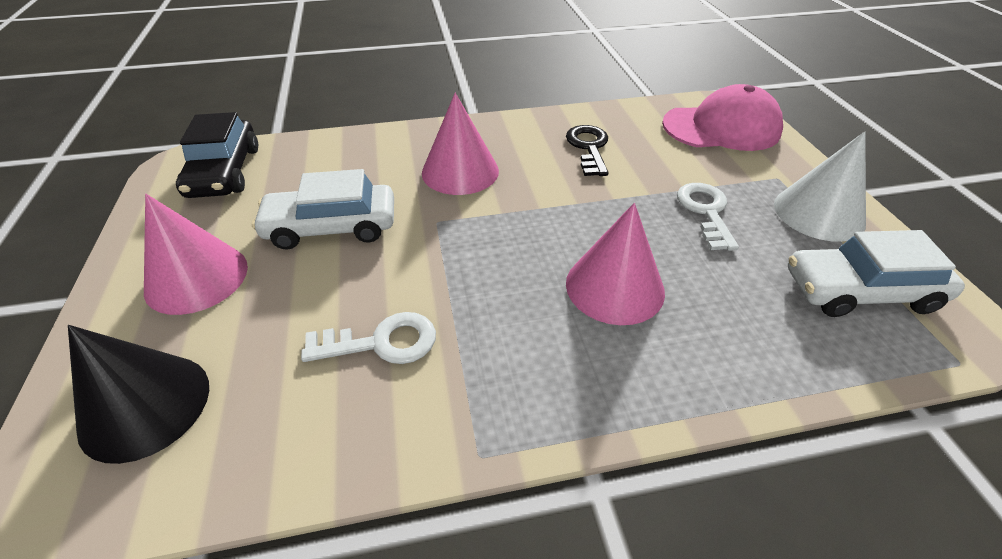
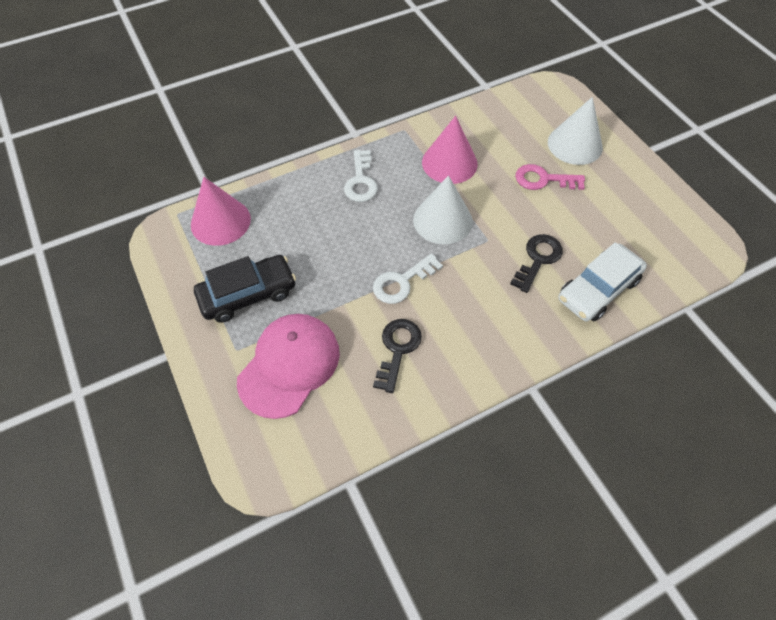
black cone: 1 -> 0
black key: 1 -> 2
pink cone: 3 -> 2
pink key: 0 -> 1
white car: 2 -> 1
white cone: 1 -> 2

